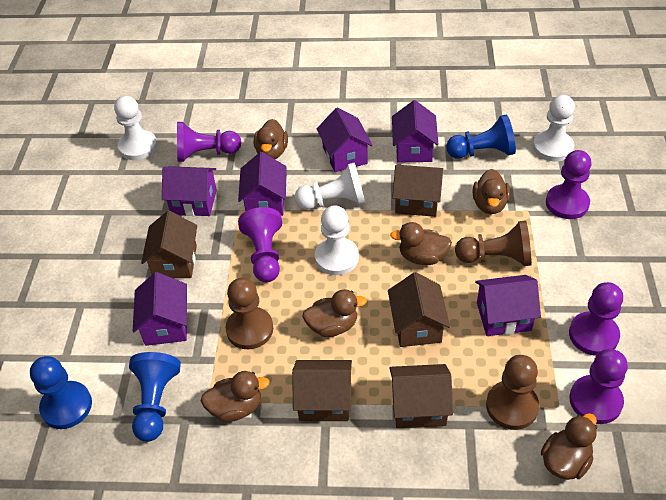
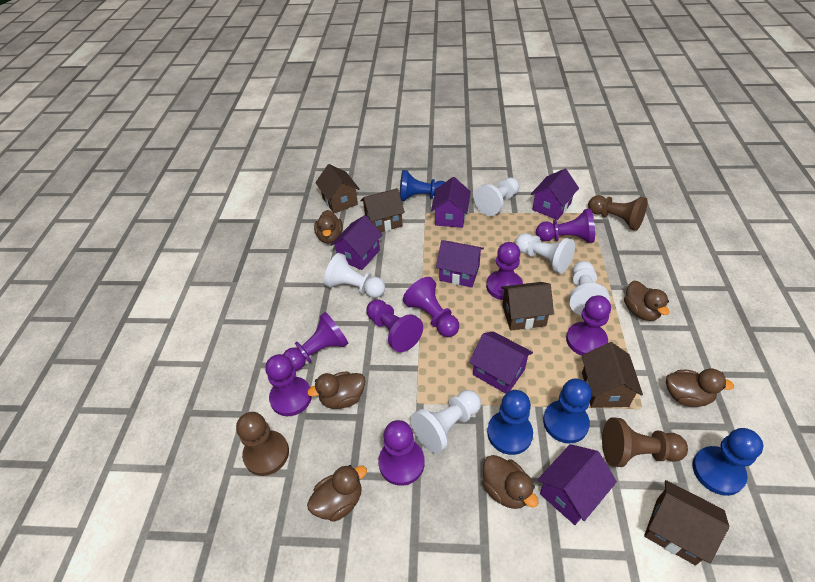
blue pawn: 3 -> 4
purple pawn: 5 -> 8
white pawn: 4 -> 5

